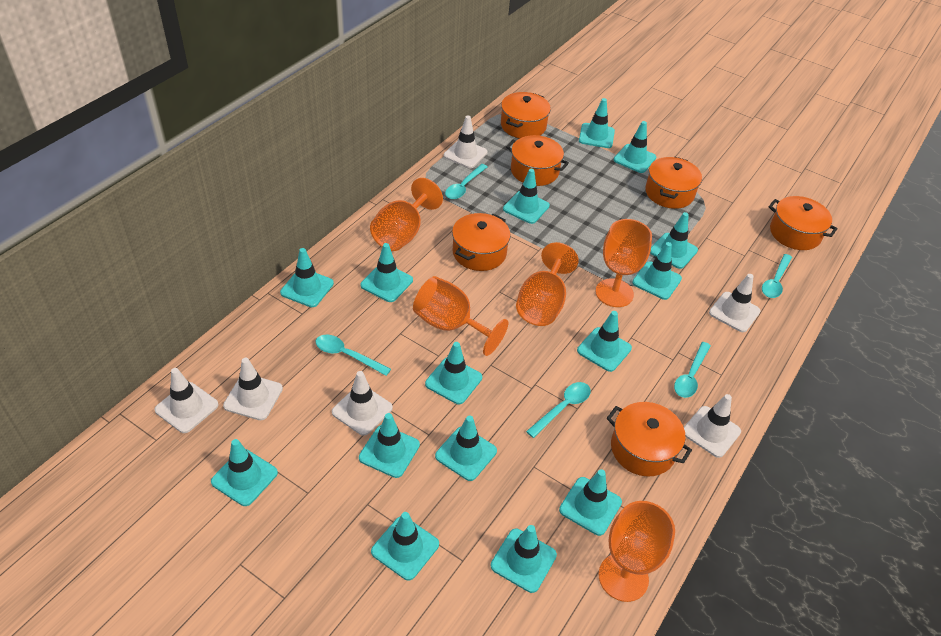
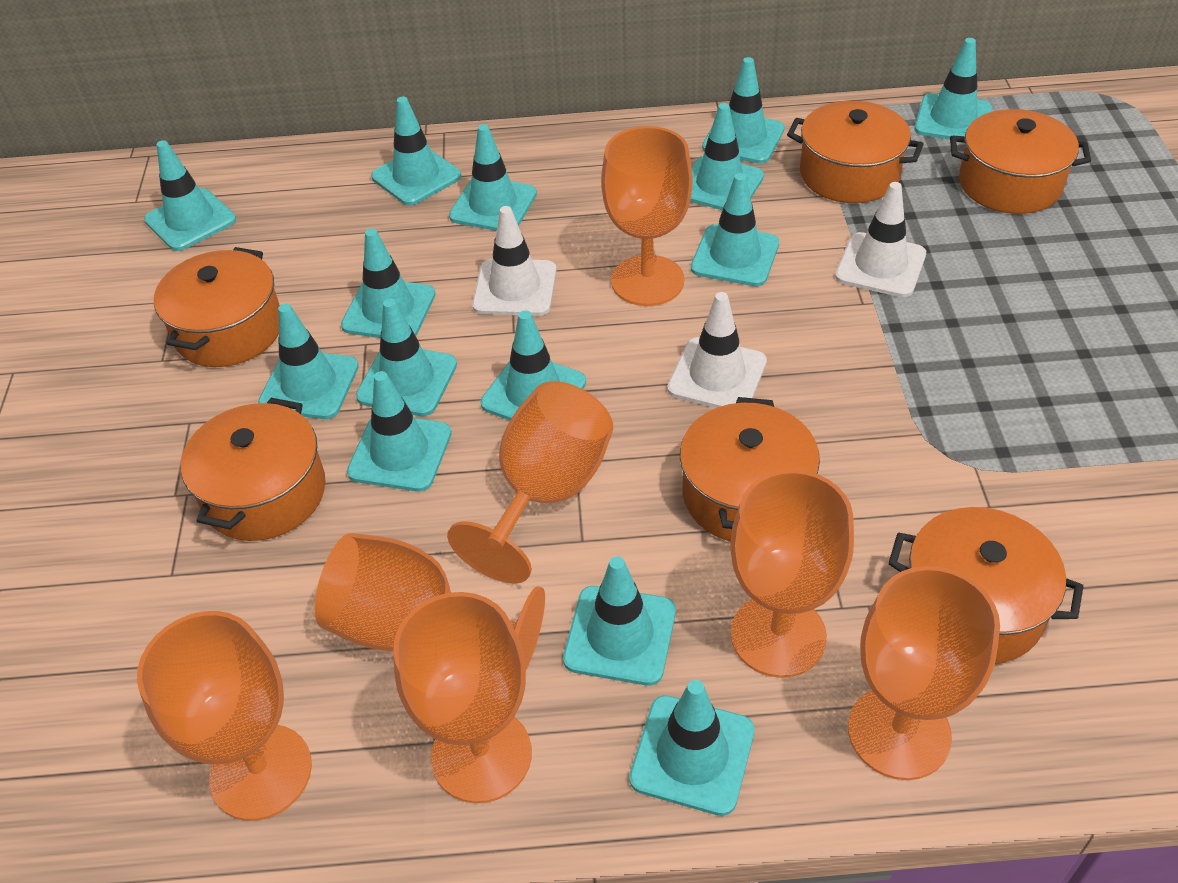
orange goblet: 5 -> 7
turquoise spoon: 5 -> 0
turquoise traffic cone: 15 -> 14
white traffic cone: 6 -> 3

